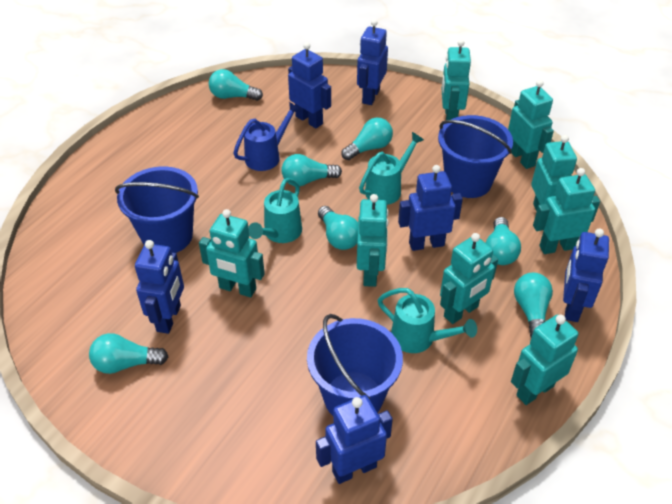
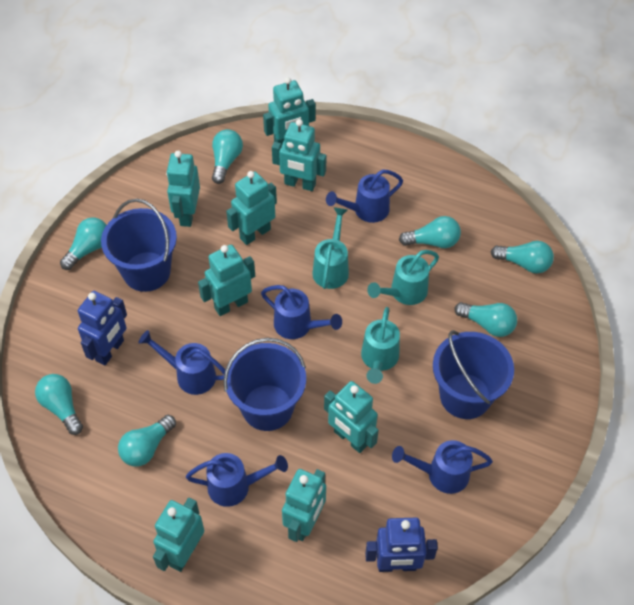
blue robot: 6 -> 2
blue watering can: 1 -> 5

